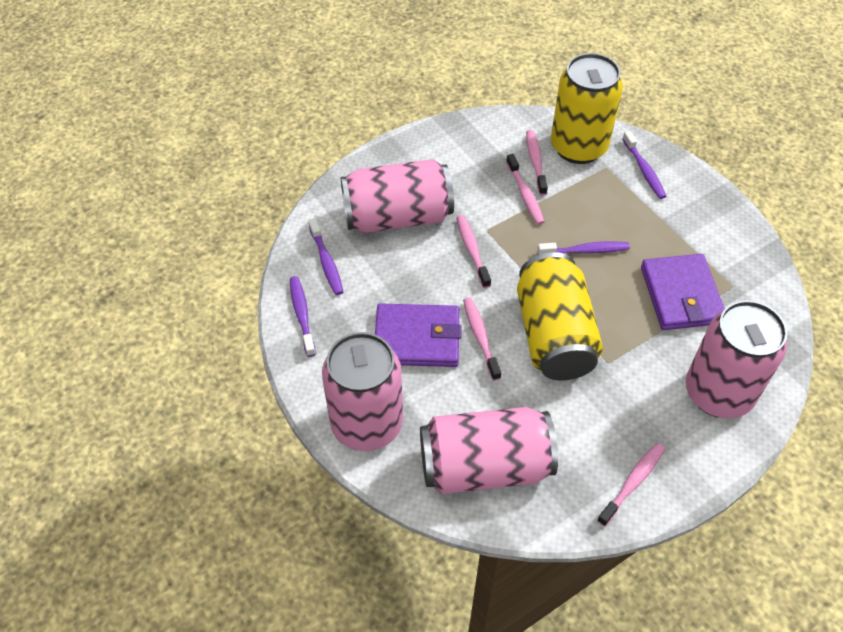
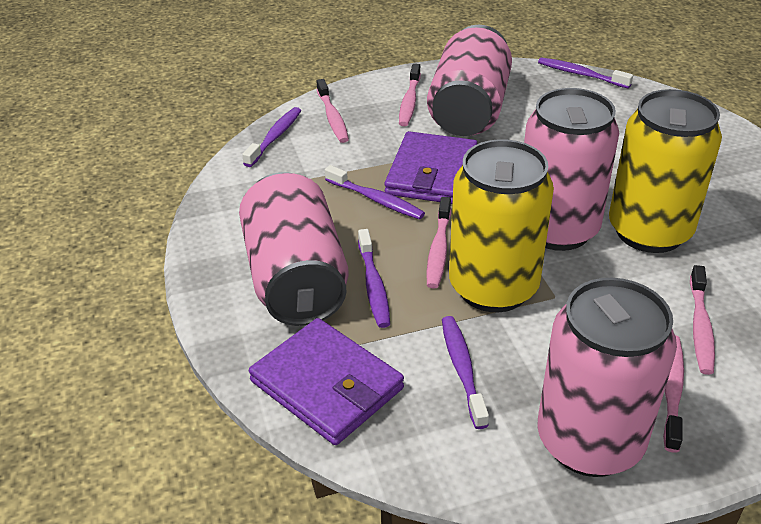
purple toothbrush: 4 -> 5

